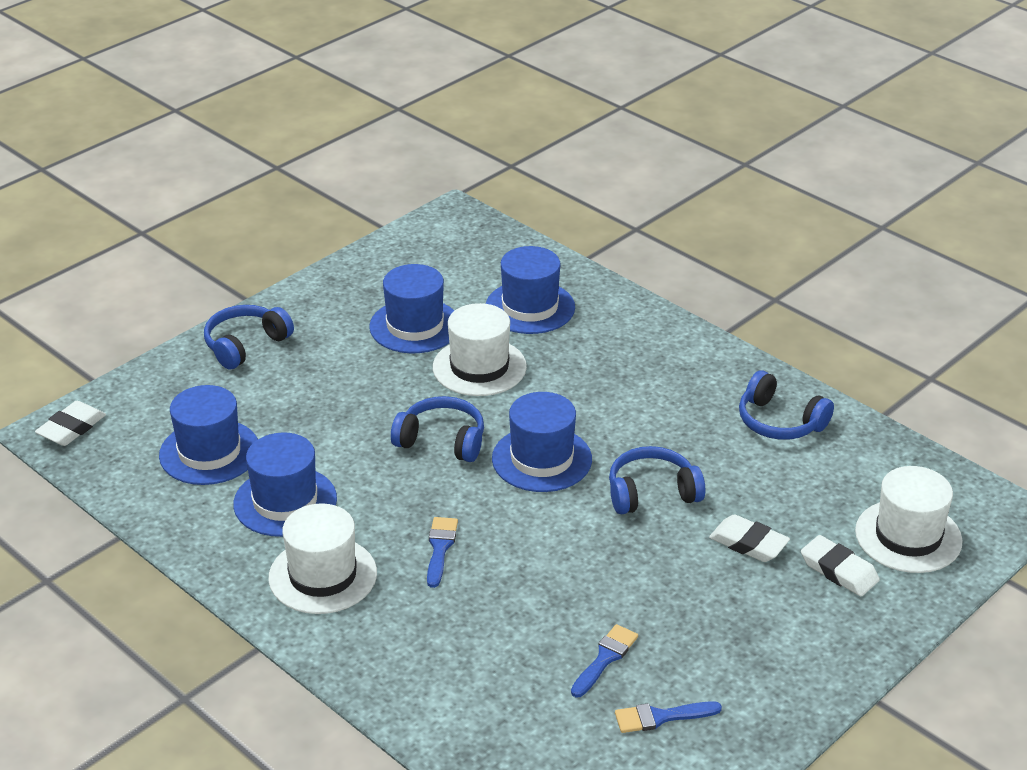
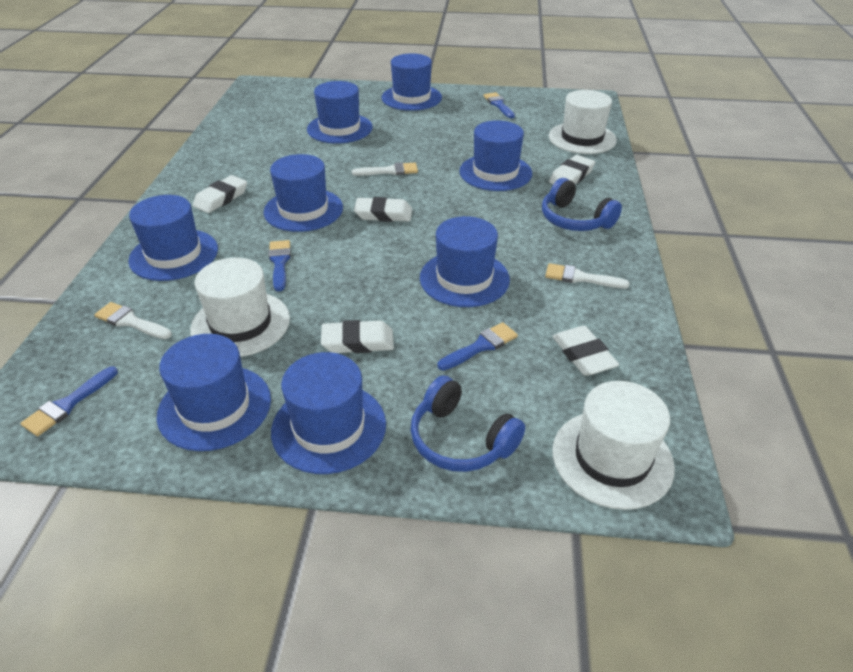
blue brush: 3 -> 4
blue hat: 5 -> 8
blue headphones: 4 -> 2
white brush: 0 -> 3
white eraser: 3 -> 5

